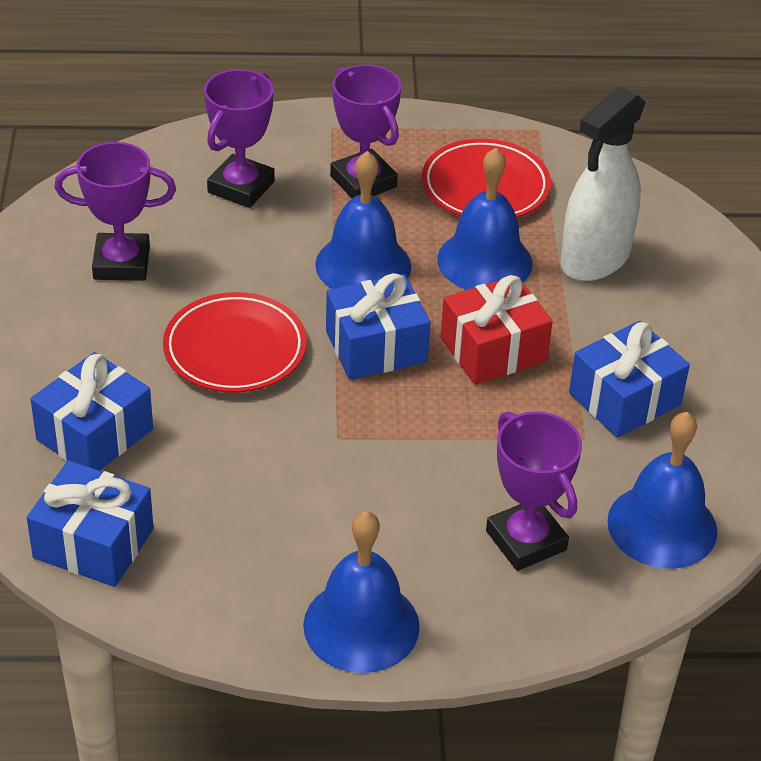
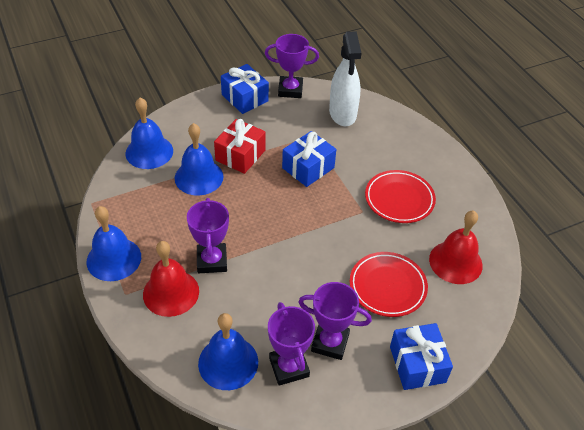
blue gift: 4 -> 3
red bell: 0 -> 2

